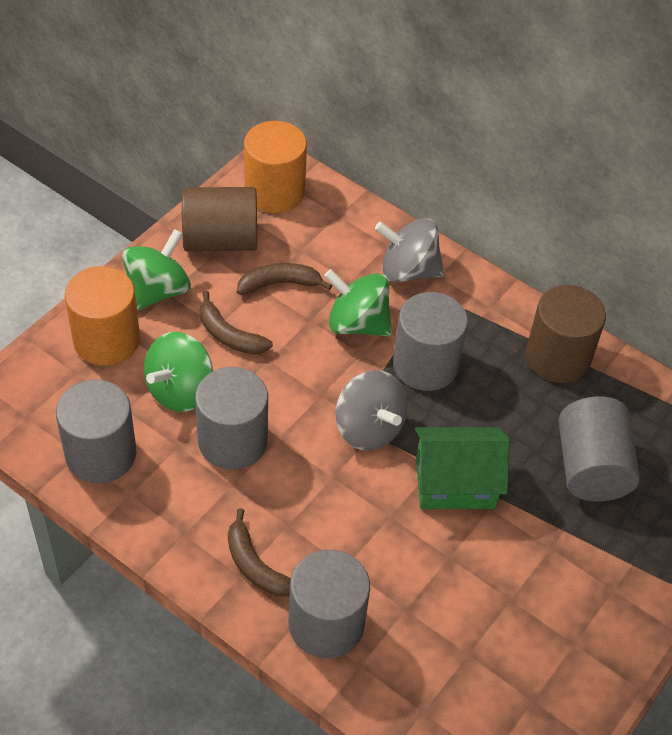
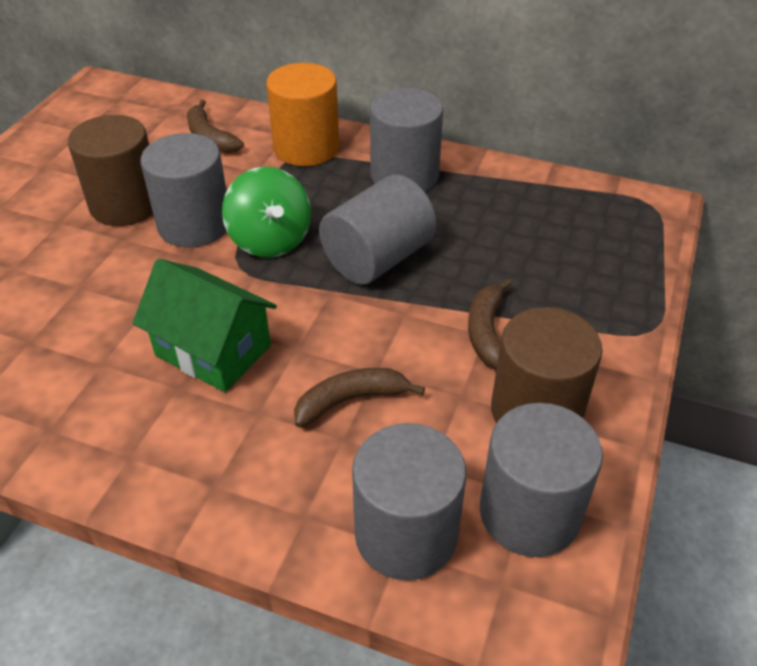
green spinning top: 3 -> 1
grey spinning top: 2 -> 0
orange cylinder: 2 -> 1

